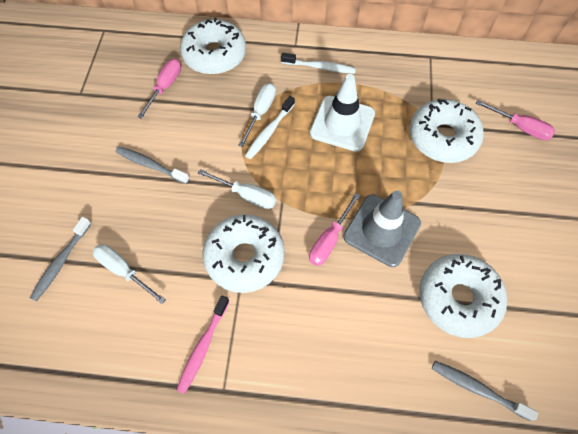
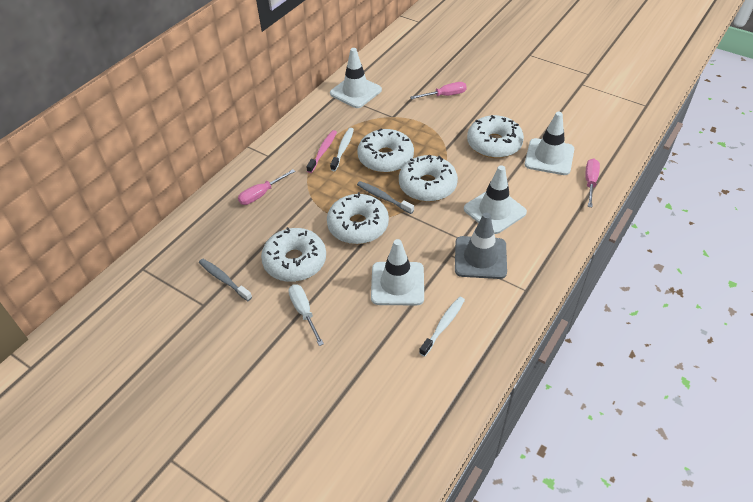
grey toothbrush: 3 -> 2
white donut: 4 -> 5
white screwdriver: 3 -> 1
white traffic cone: 1 -> 4

